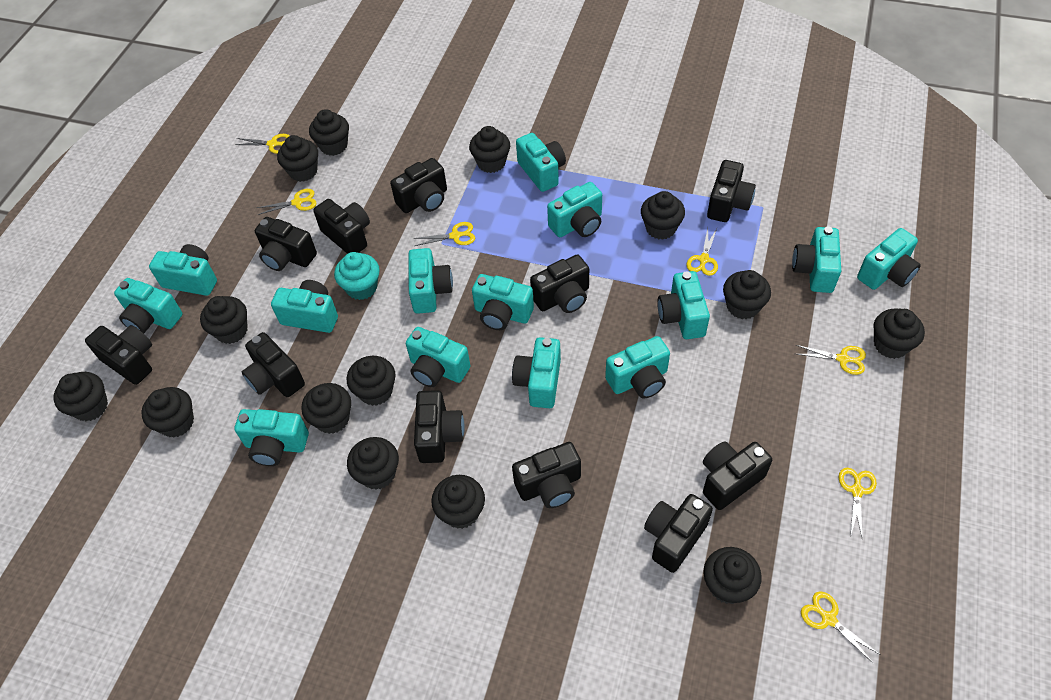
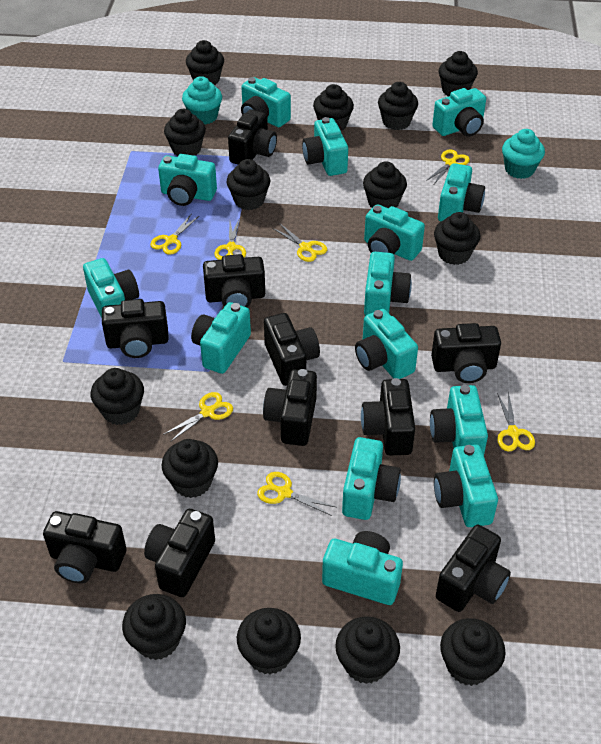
black camera: 11 -> 10
turquoise cupcake: 1 -> 2

